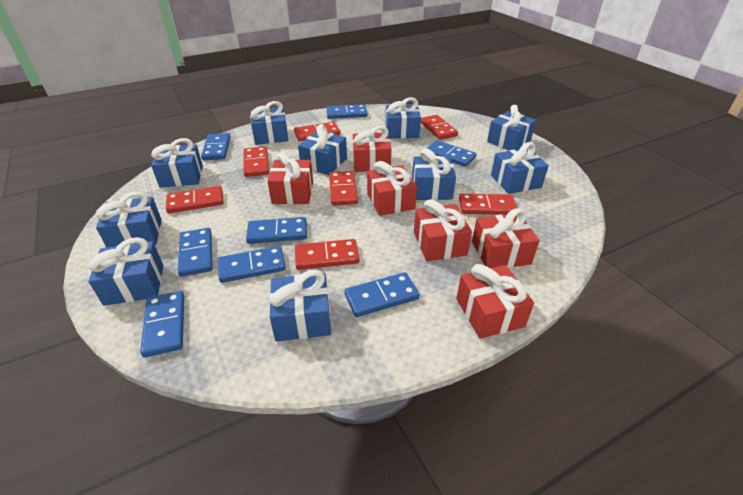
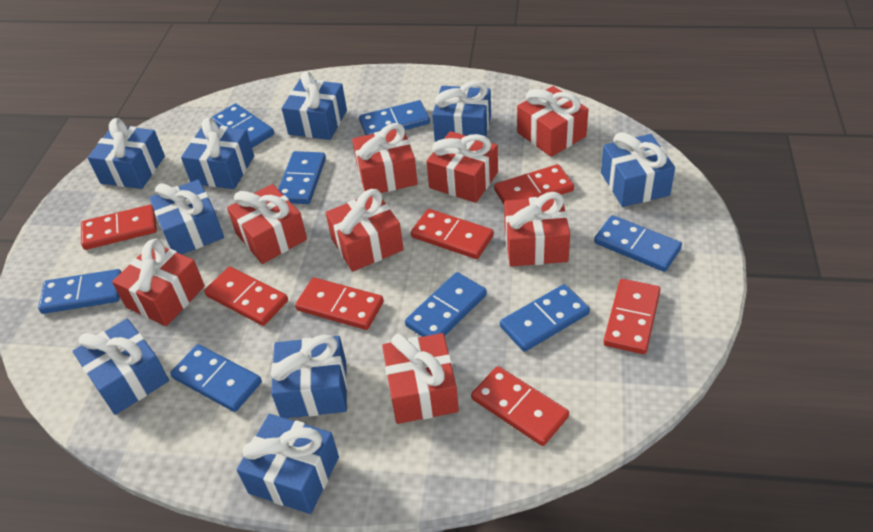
blue gift: 10 -> 9
red gift: 6 -> 8

